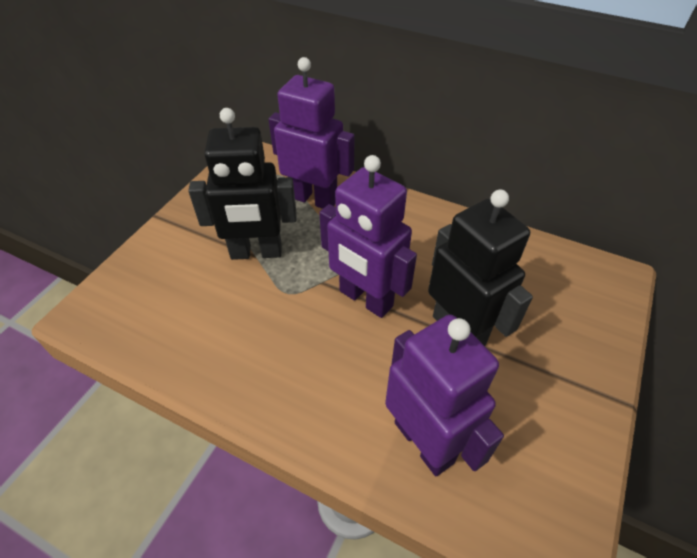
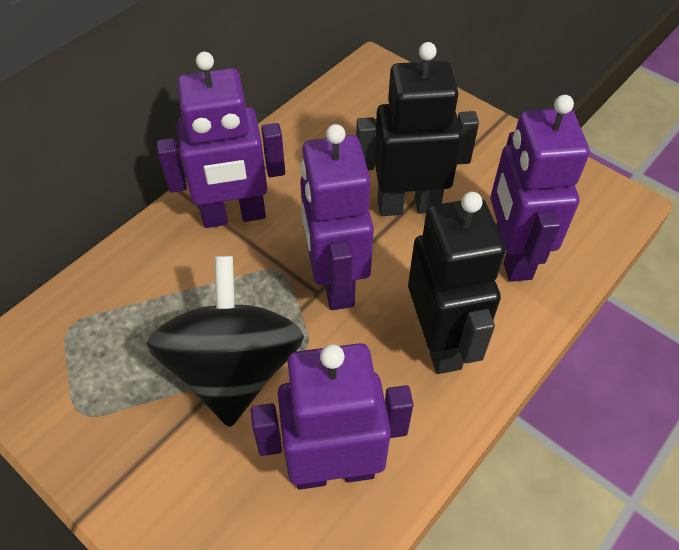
black spinning top: 0 -> 1
purple robot: 3 -> 4

